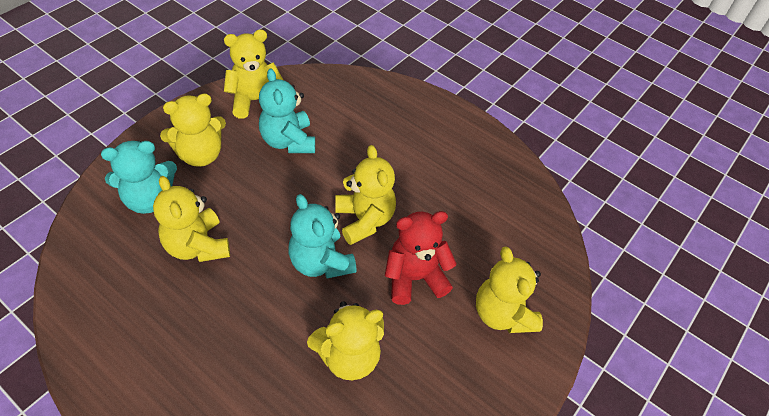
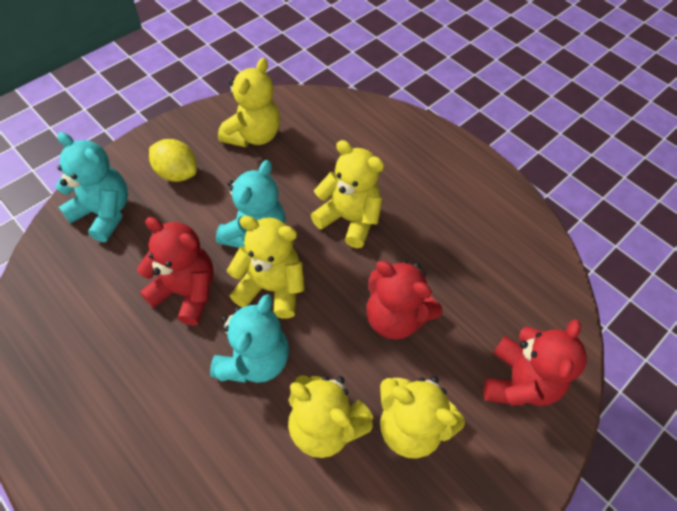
red teddy bear: 1 -> 3
yellow lemon: 0 -> 1
yellow teddy bear: 6 -> 5

